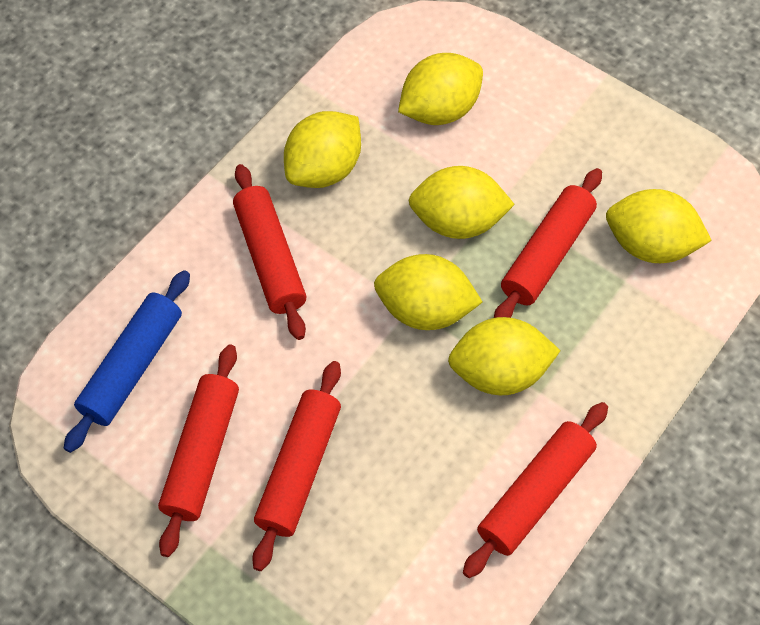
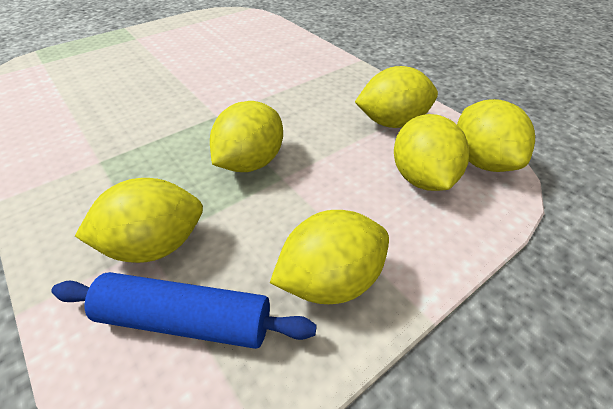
red rolling pin: 5 -> 0

